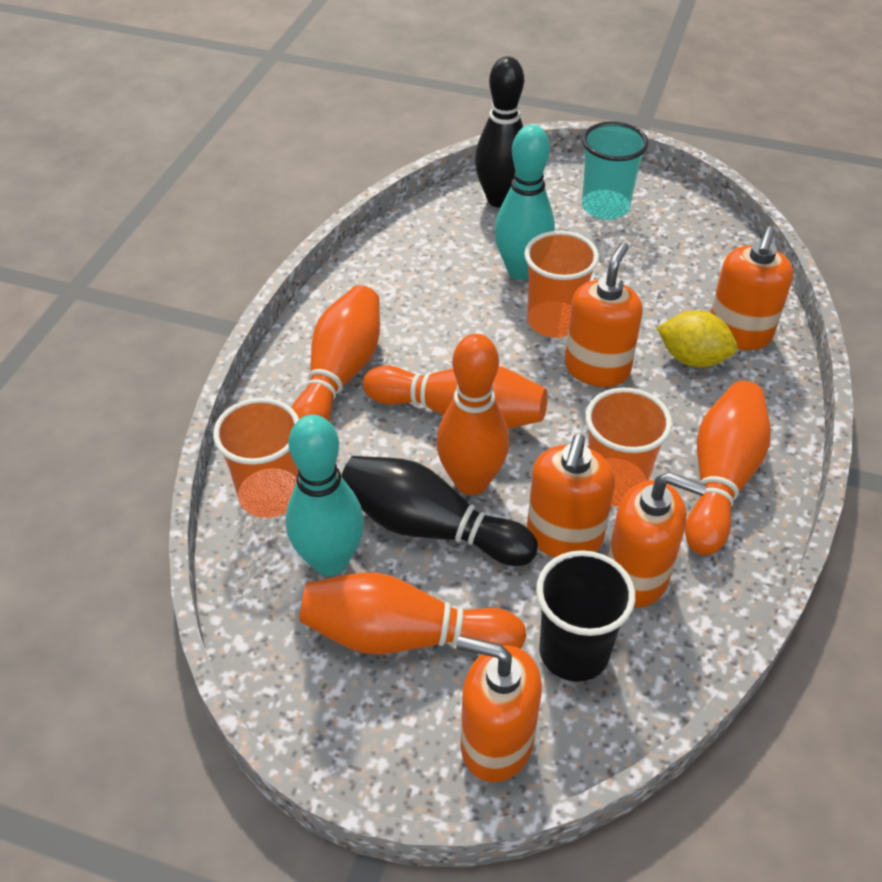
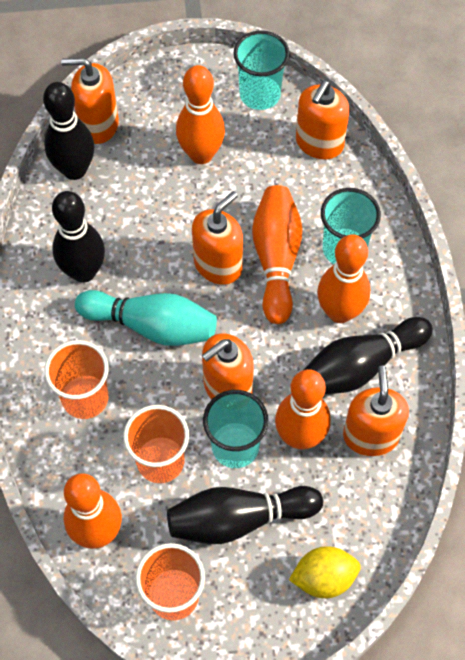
black bowling pin: 2 -> 4
black cup: 1 -> 0
turquoise bowling pin: 2 -> 1
turquoise cup: 1 -> 3

